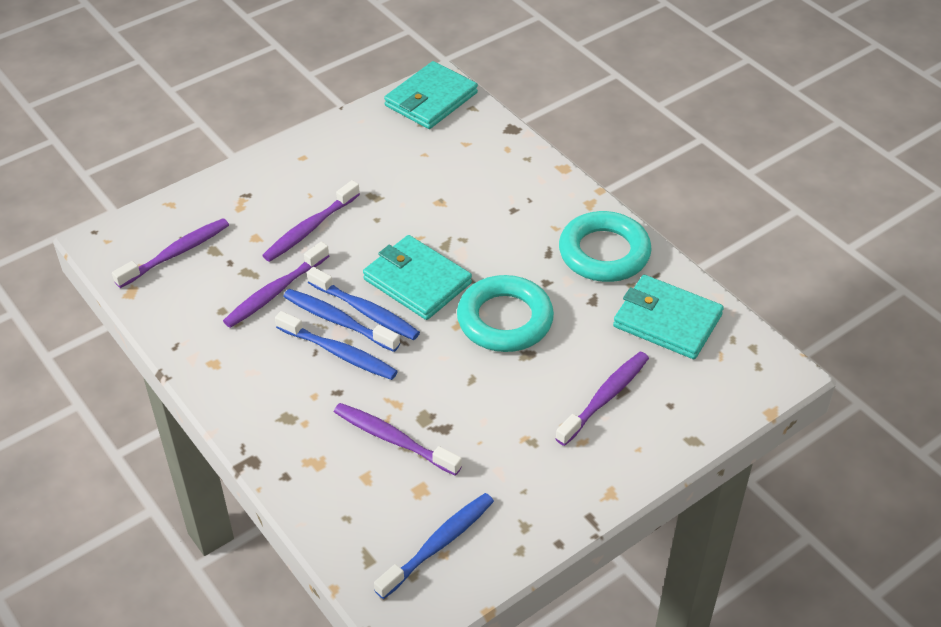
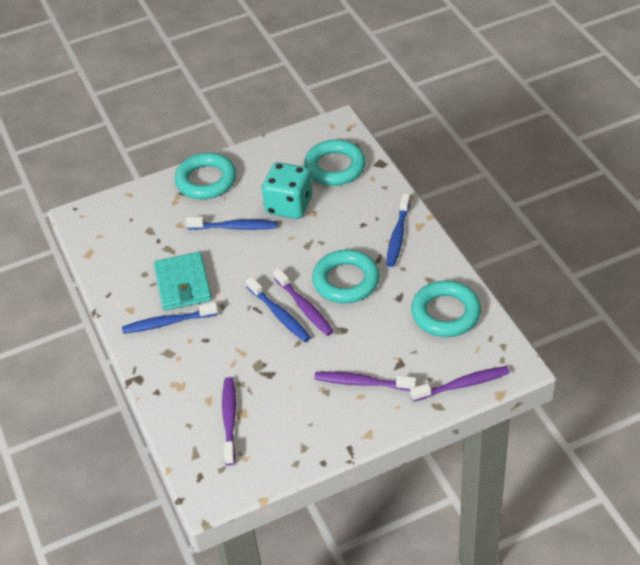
purple toothbrush: 5 -> 4
turquoise dice: 0 -> 1
turquoise ring: 2 -> 4
turquoise wallet: 3 -> 1

